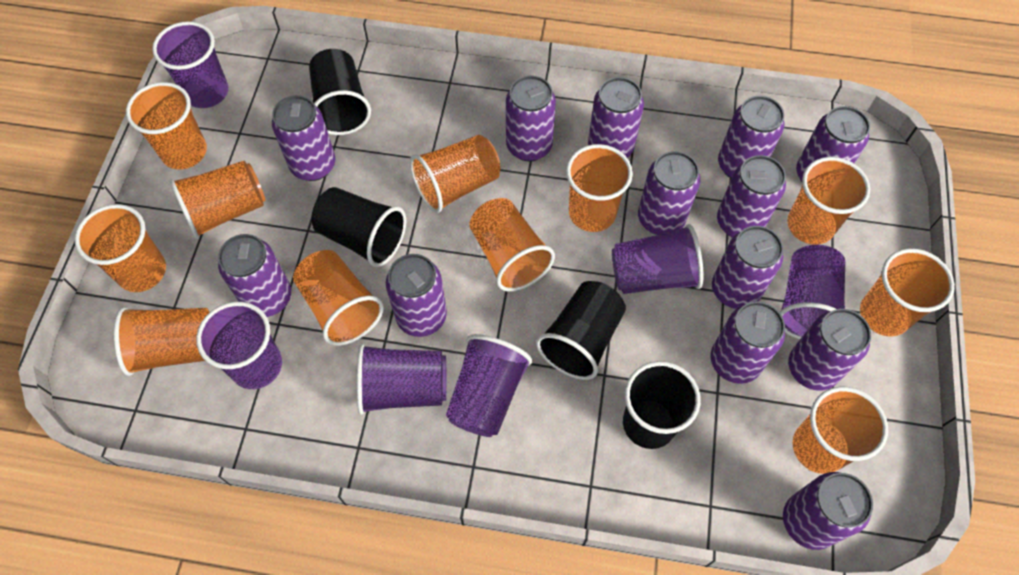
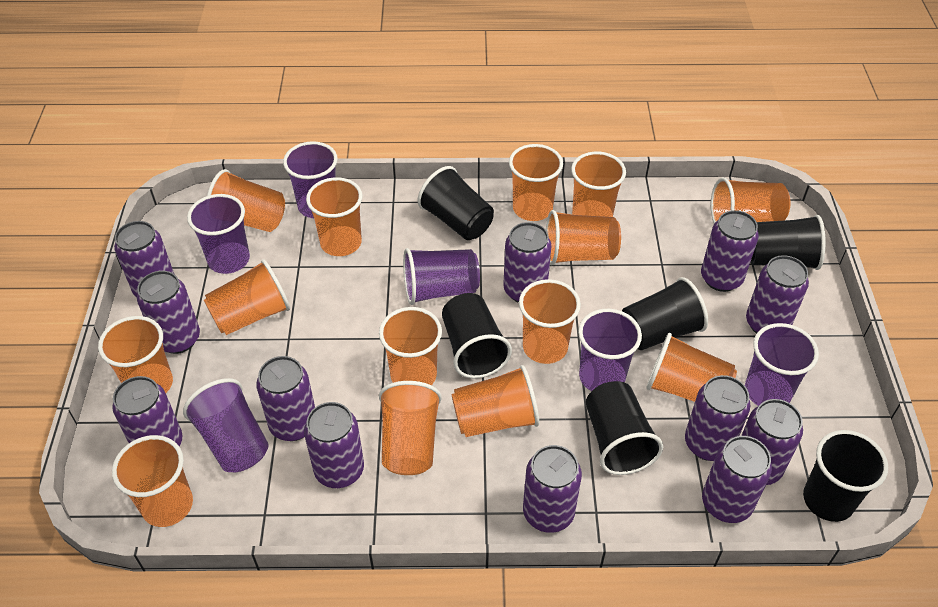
black cup: 4 -> 6
orange cup: 11 -> 14
purple can: 13 -> 12

